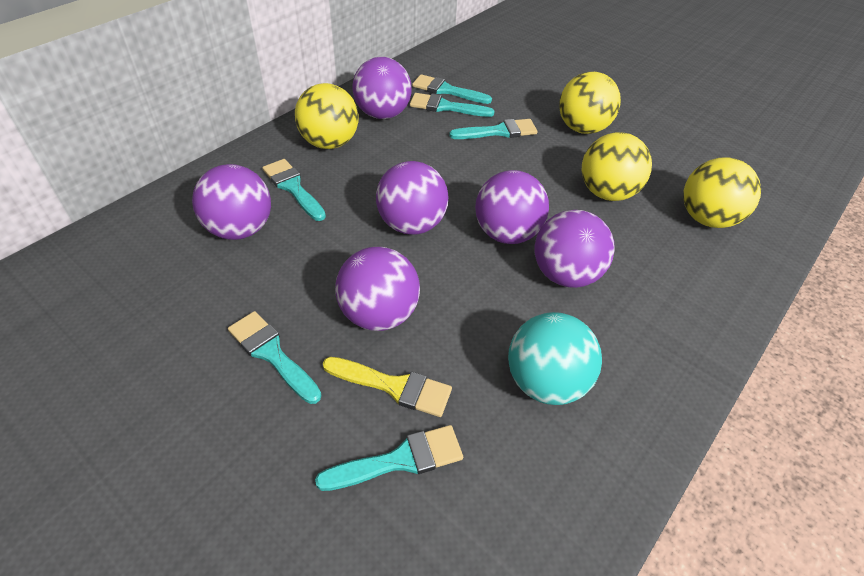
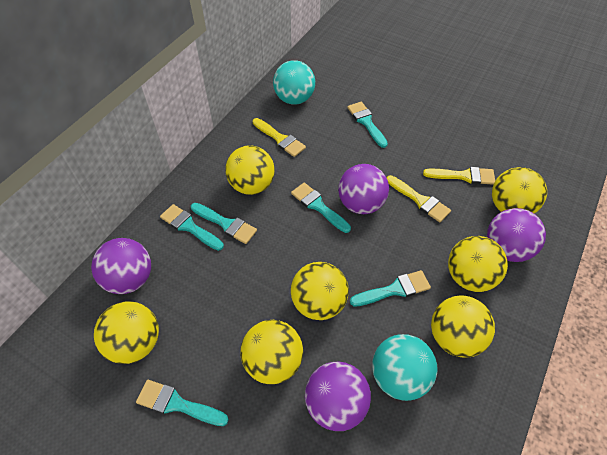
purple ball: 6 -> 4
turquoise ball: 1 -> 2
yellow ball: 4 -> 7
yellow brush: 1 -> 3

